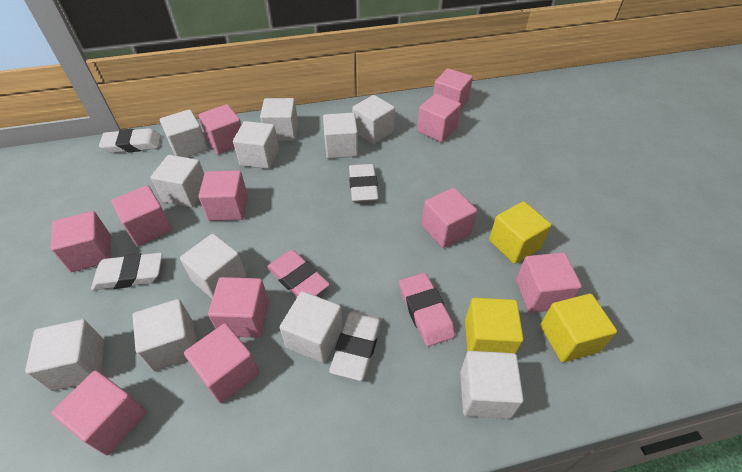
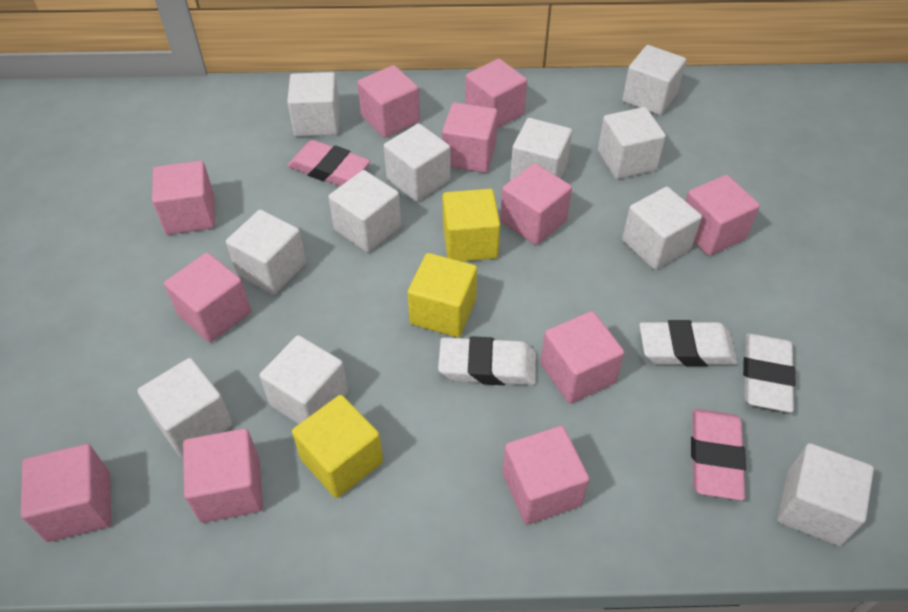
white eraser: 4 -> 3

